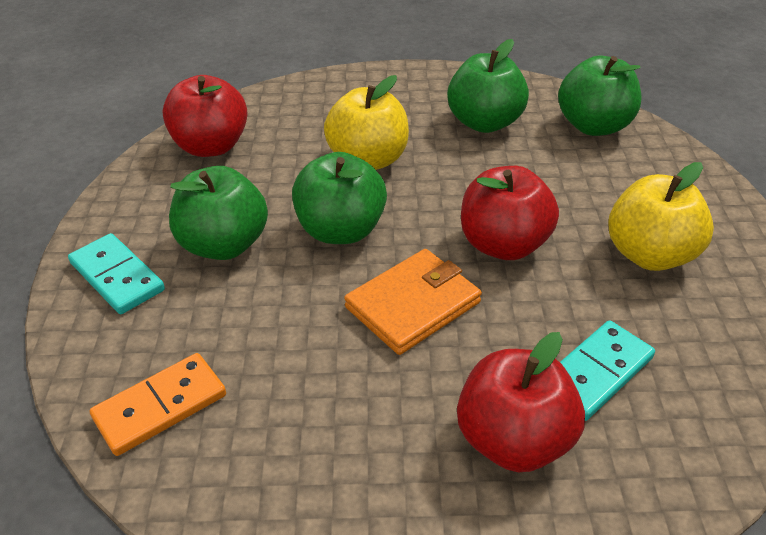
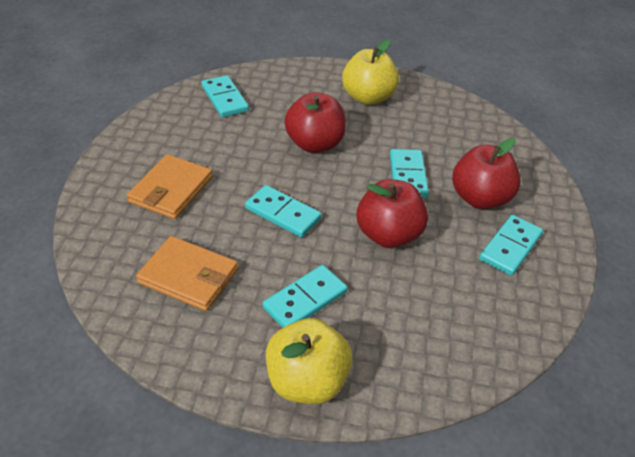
green apple: 4 -> 0
orange domino: 1 -> 0
orange wallet: 1 -> 2
turquoise domino: 2 -> 5

